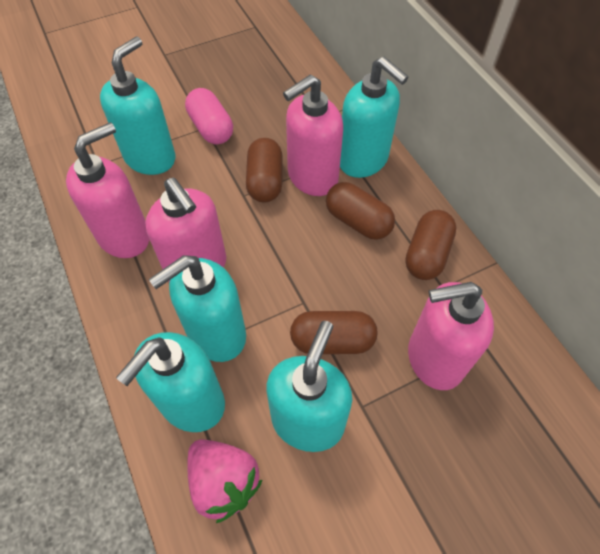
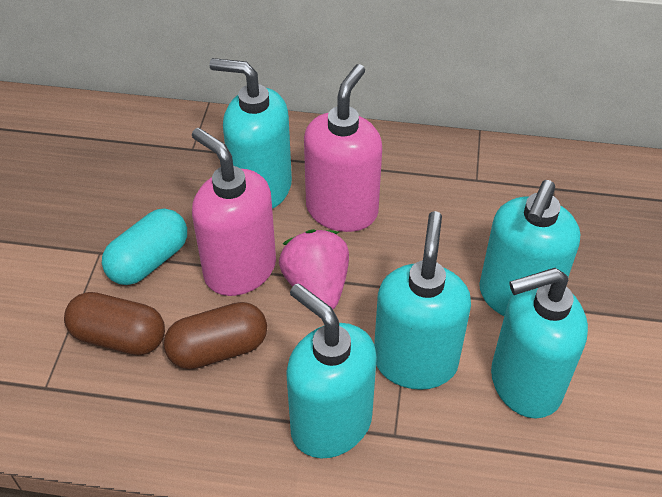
brown capsule: 4 -> 2
pink capsule: 1 -> 0
pink soap dispenser: 4 -> 2
turquoise capsule: 0 -> 1

